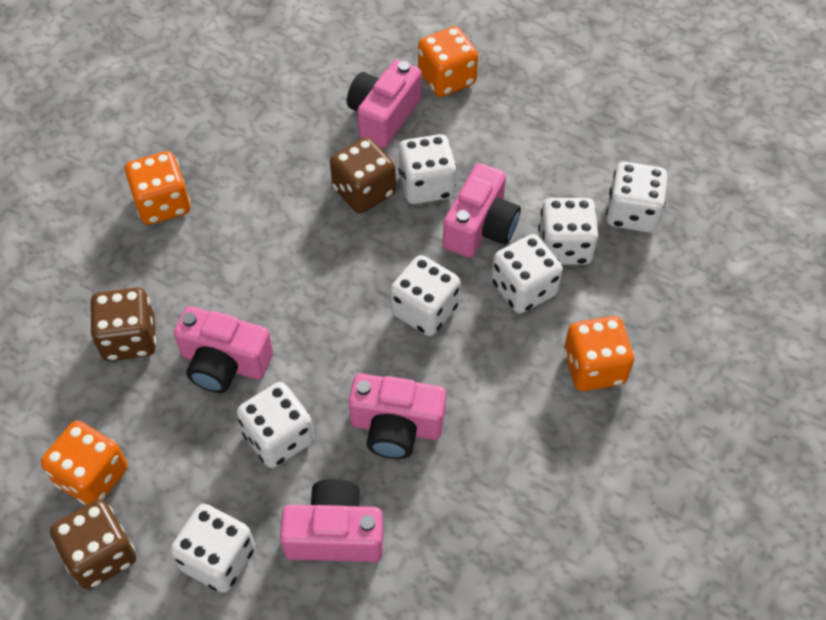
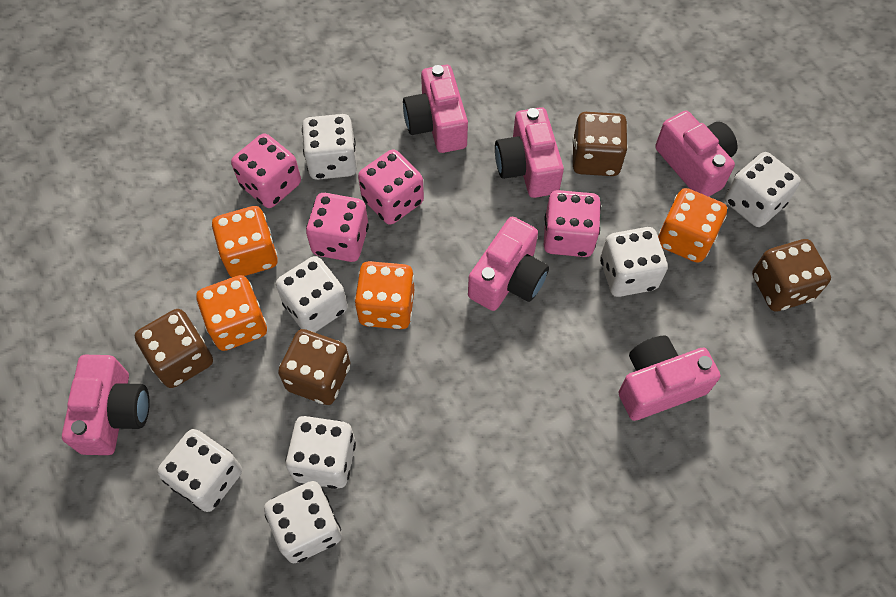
brown dice: 3 -> 4
pink camera: 5 -> 6
pink dice: 0 -> 4

